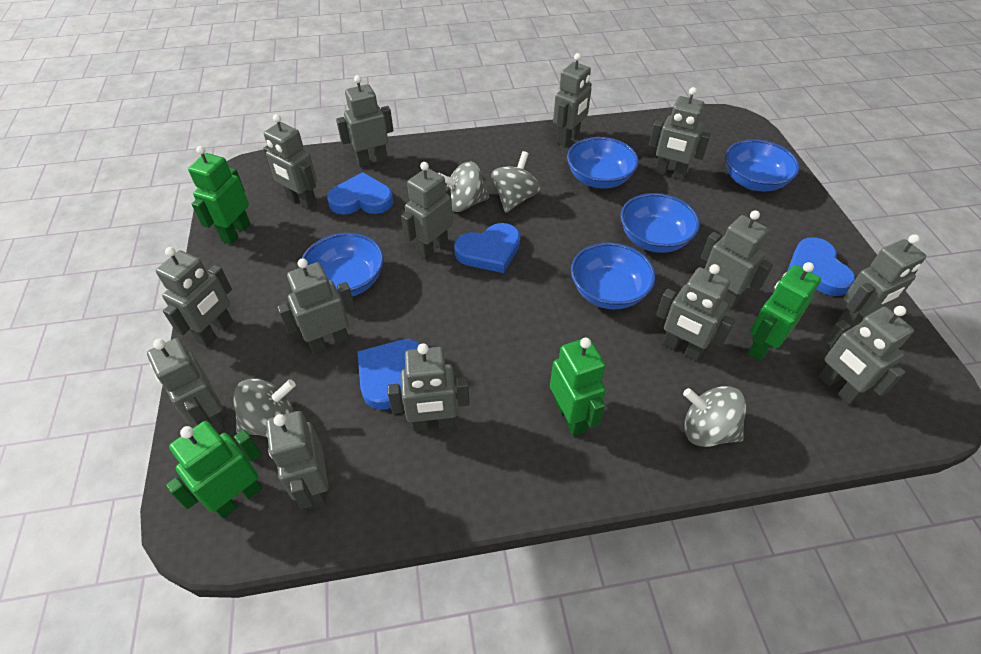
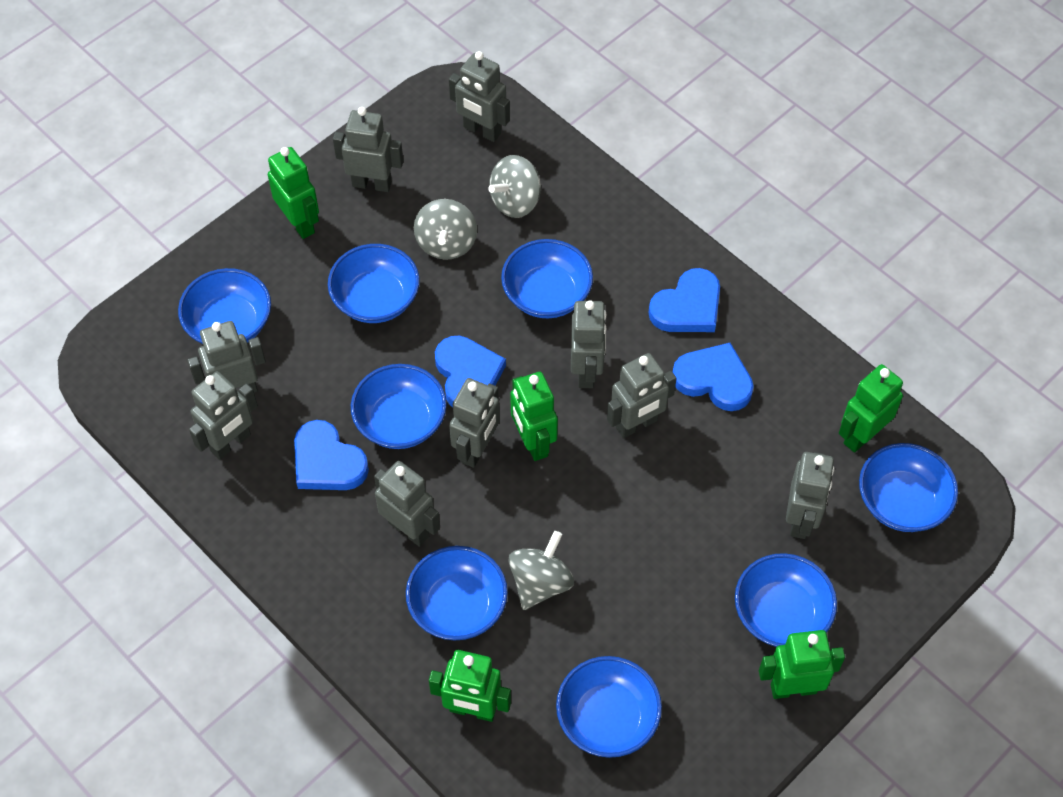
blue bowl: 5 -> 8
green robot: 4 -> 5
grey robot: 14 -> 9
grey spinning top: 4 -> 3

